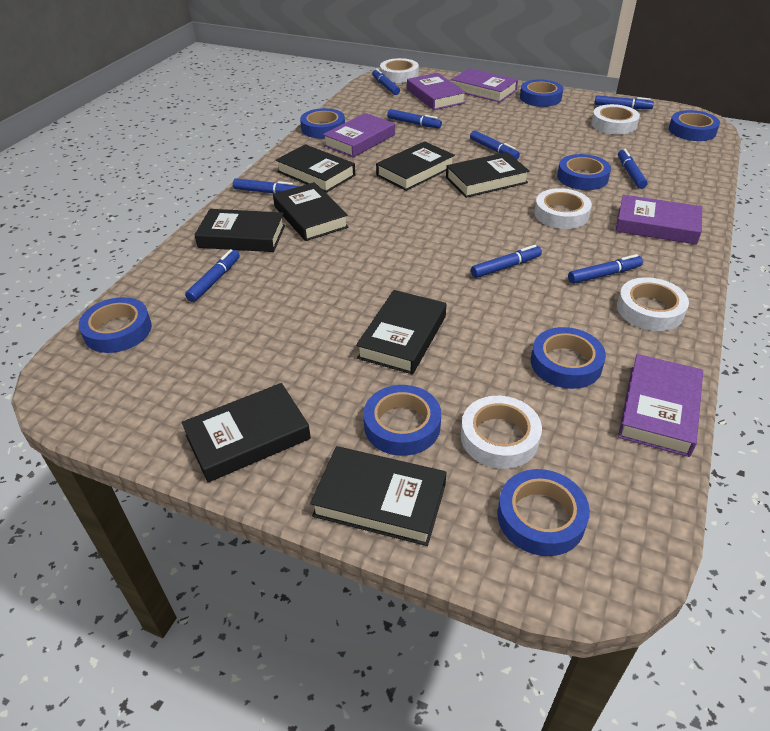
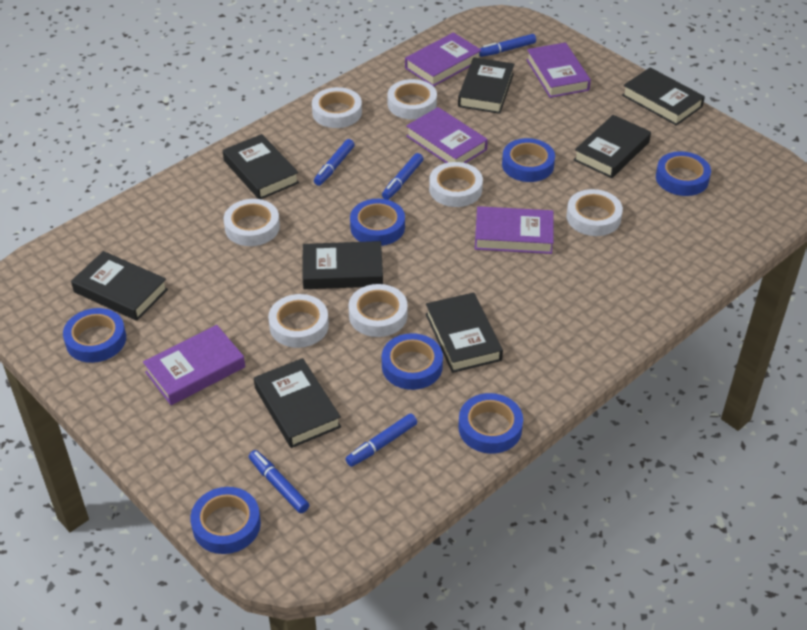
blue marker: 9 -> 5
blue tape: 8 -> 7
white tape: 5 -> 7

